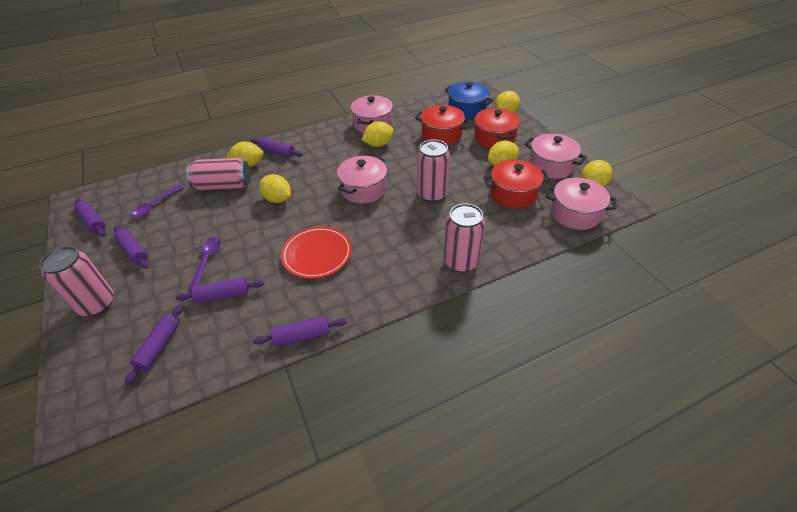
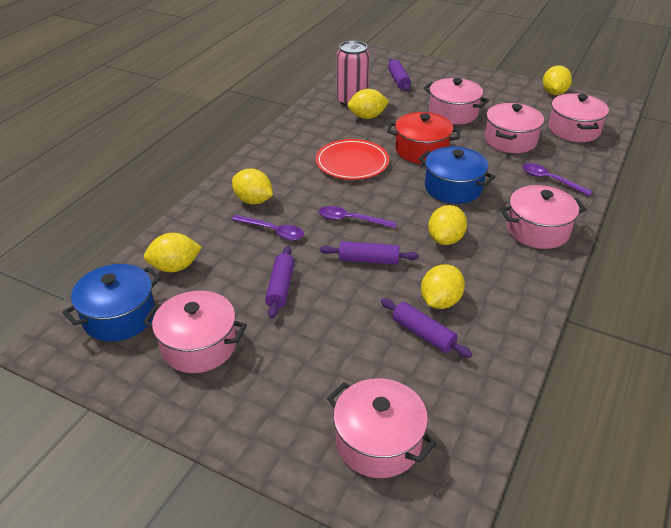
blue pot: 1 -> 2
pink can: 4 -> 1
pink pot: 4 -> 6
purple rolling pin: 6 -> 4
purple spoon: 2 -> 3
red pot: 3 -> 1

